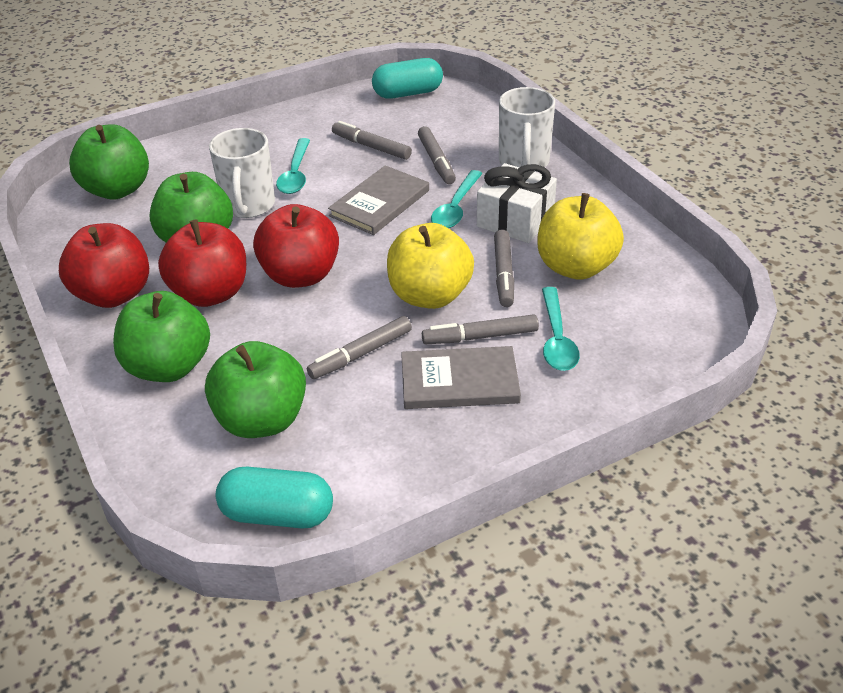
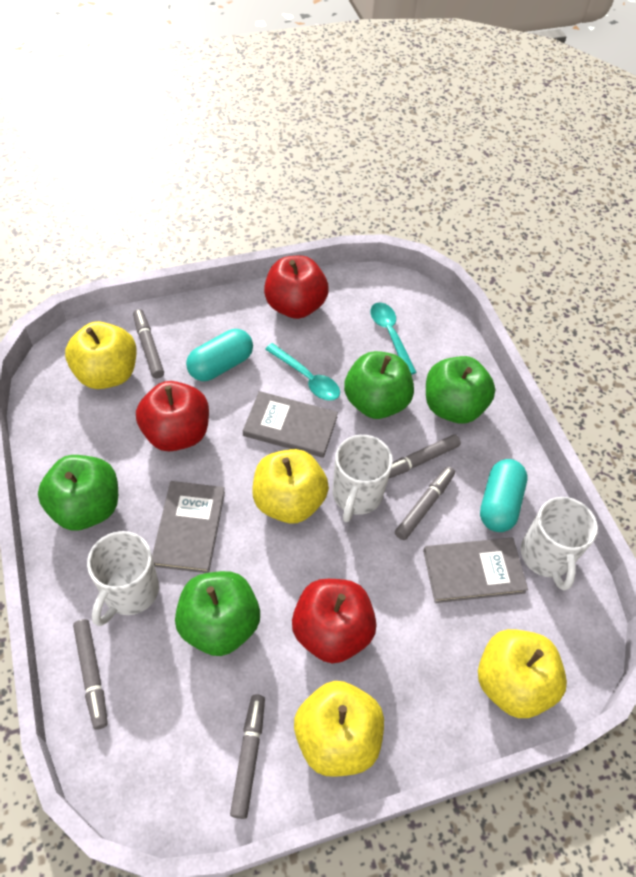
grey book: 2 -> 3
turquoise spoon: 3 -> 2
white gift: 1 -> 0
white mug: 2 -> 3
yellow apple: 2 -> 4

